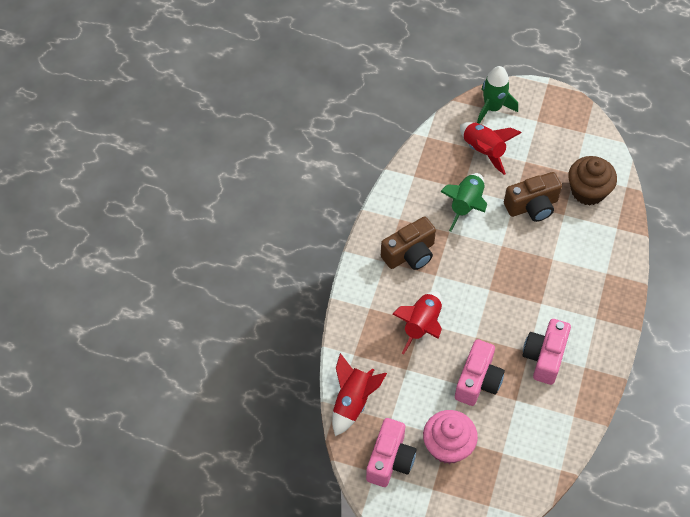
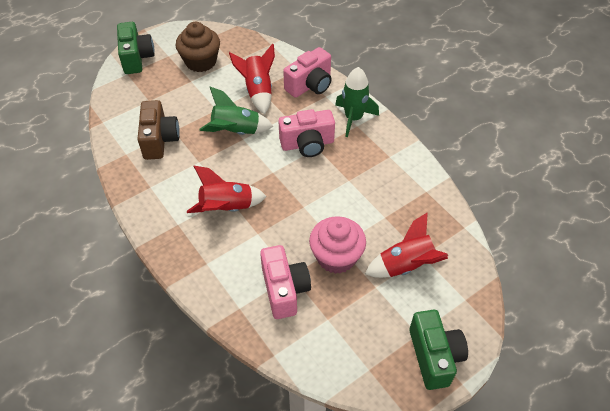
brown camera: 2 -> 1
green camera: 0 -> 2

